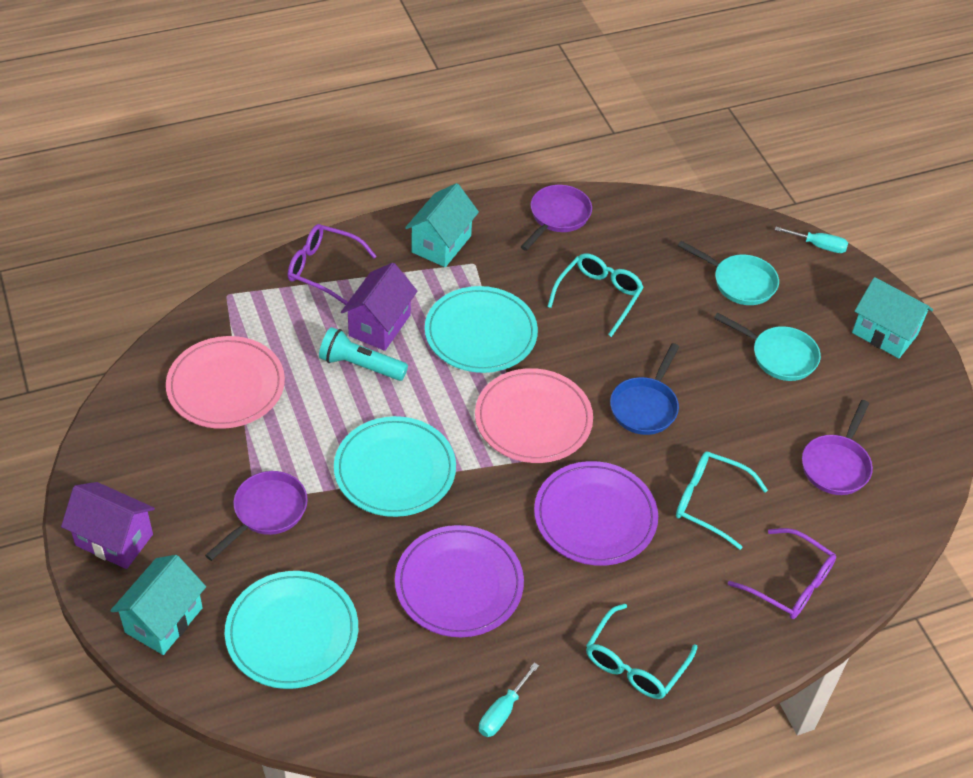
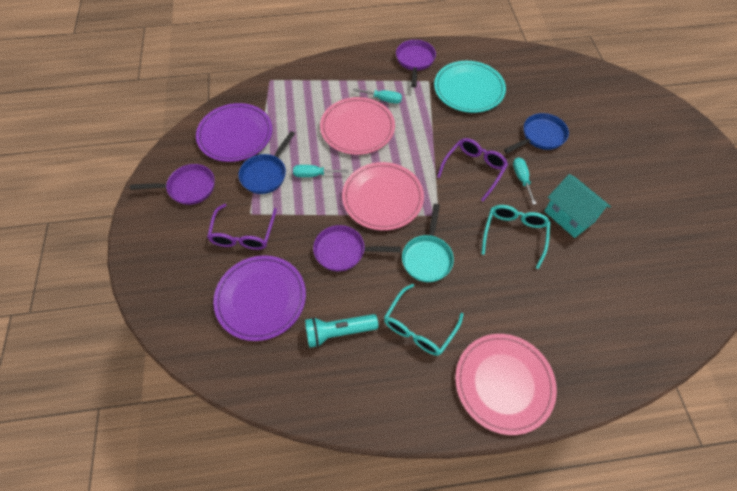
blue pan: 1 -> 2
pink plate: 2 -> 3
purple house: 2 -> 0
turquoise glasses: 3 -> 2
turquoise house: 3 -> 1
turquoise pan: 2 -> 1
turquoise plate: 3 -> 1
turquoise screwdriver: 2 -> 3

